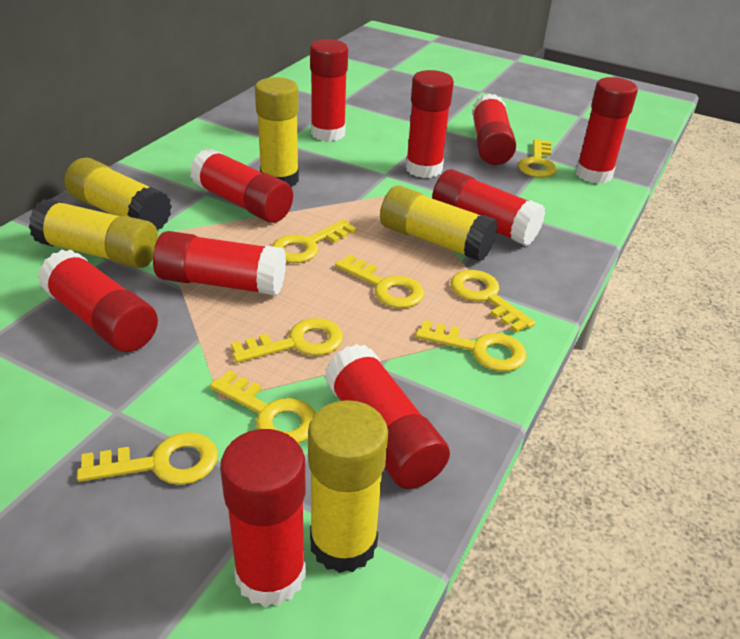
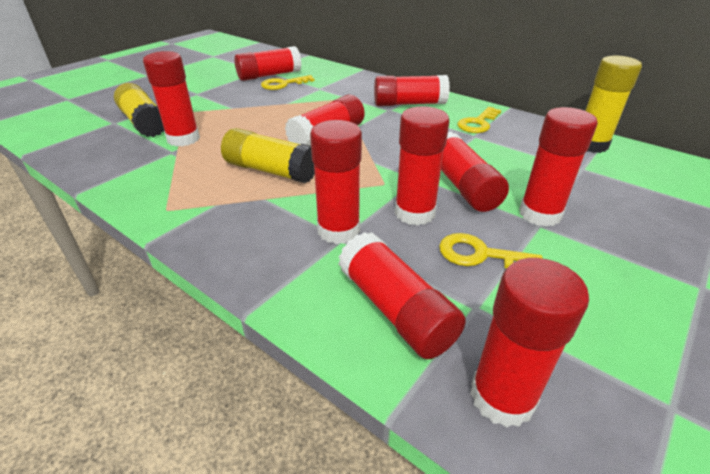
yellow glue stick: 5 -> 3
yellow key: 8 -> 3

